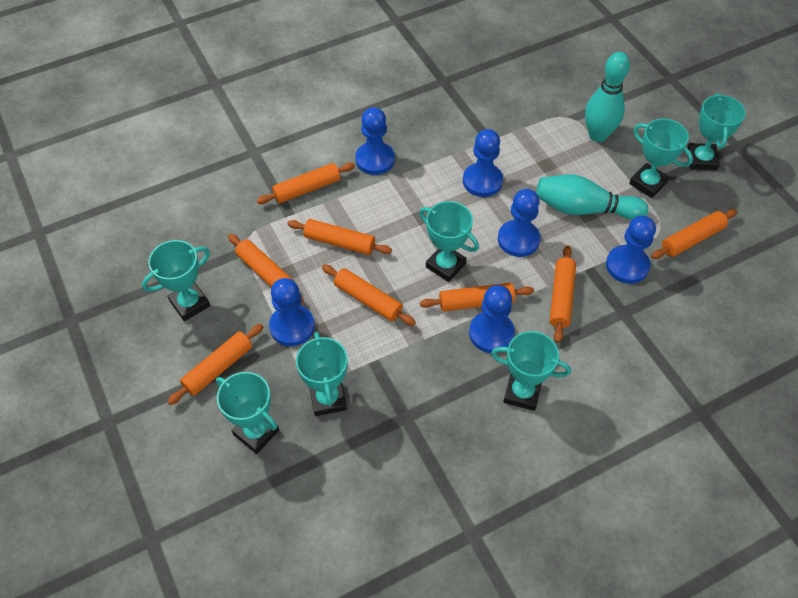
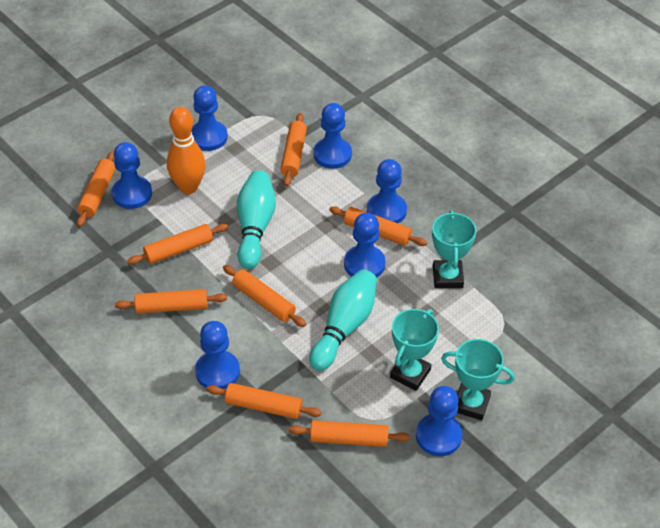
blue pawn: 6 -> 7
orange bowling pin: 0 -> 1
turquoise trophy: 7 -> 3

